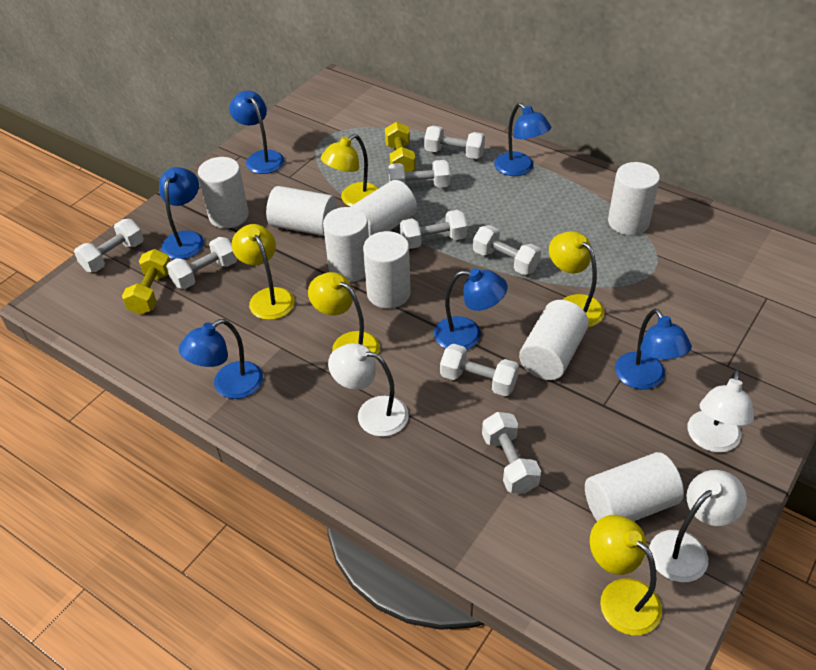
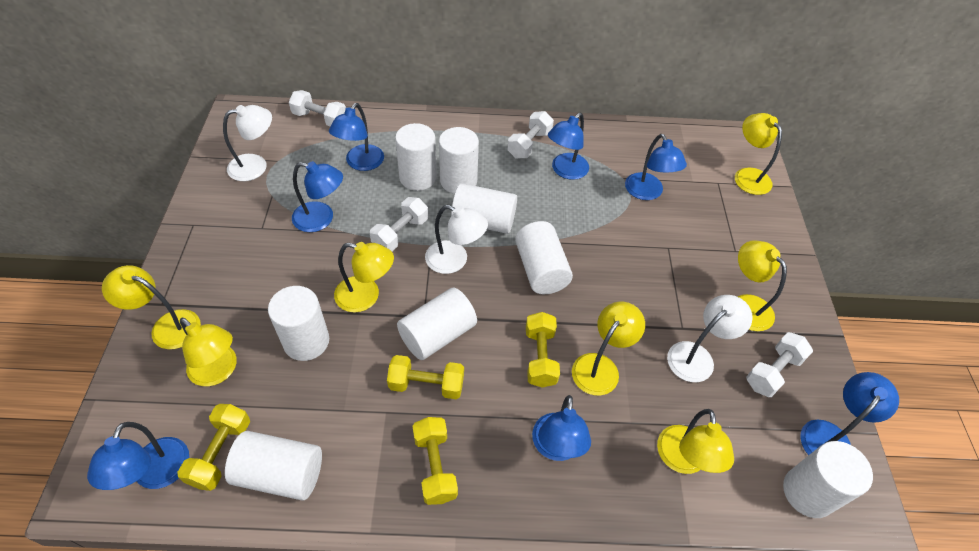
blue lamp: 6 -> 7
white dumbbell: 8 -> 4
yellow dumbbell: 2 -> 4
yellow lamp: 5 -> 7

